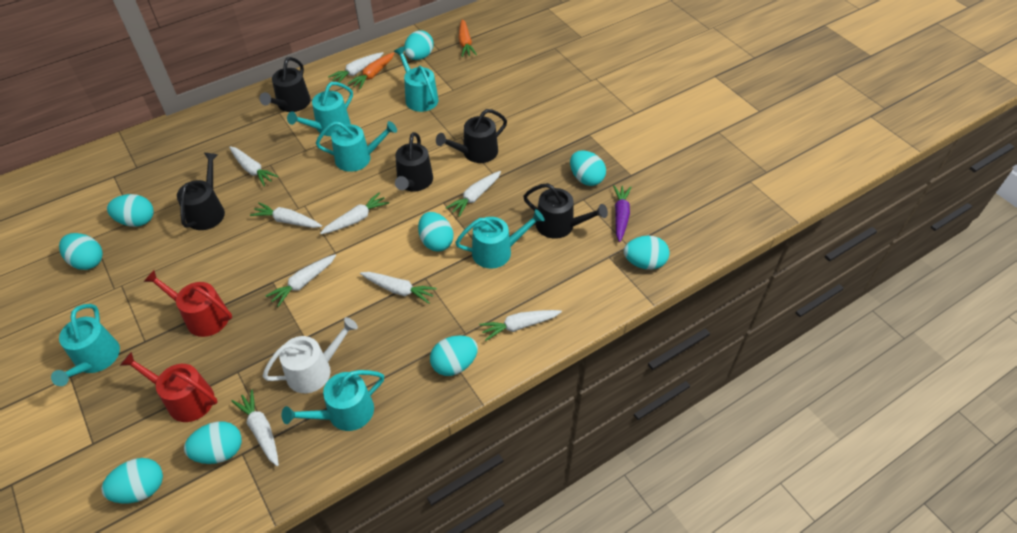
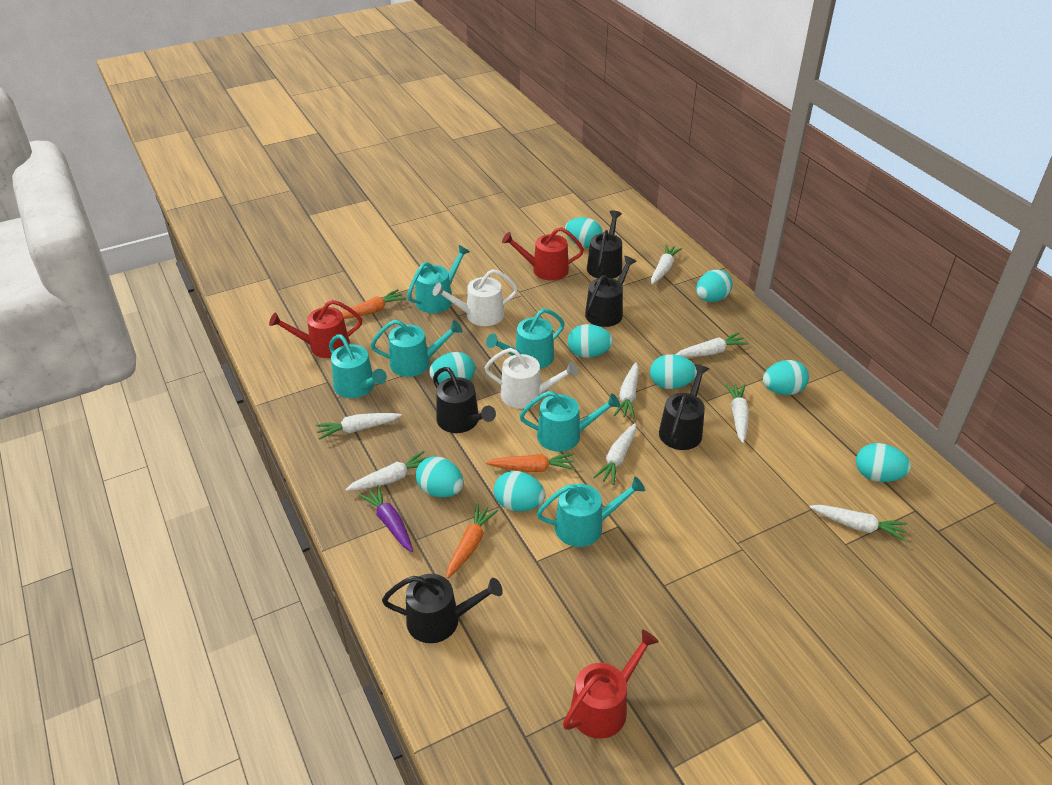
orange carrot: 2 -> 3
red watering can: 2 -> 3
white carrot: 9 -> 8
white watering can: 1 -> 2

